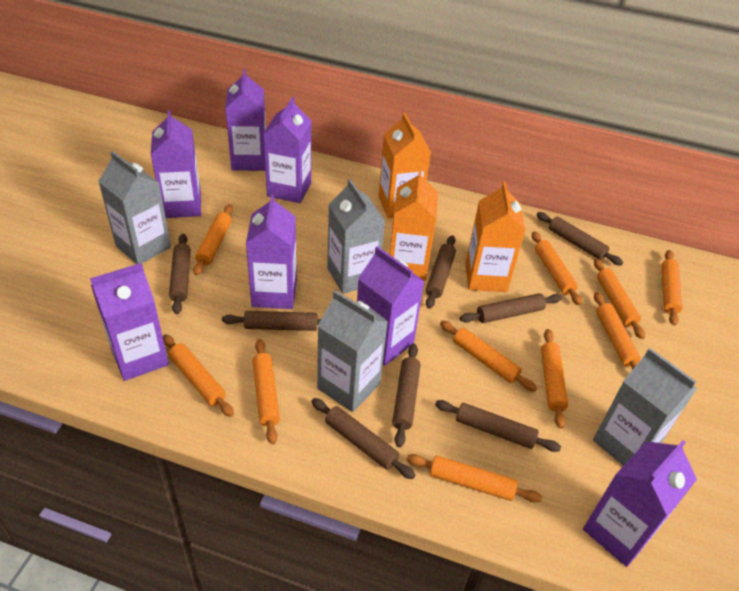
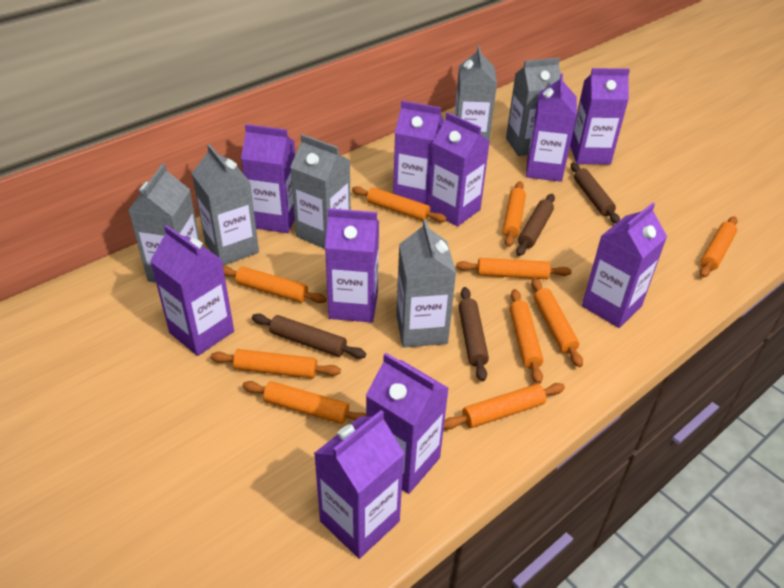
brown rolling pin: 8 -> 4
grey carton: 4 -> 6
orange carton: 3 -> 0
purple carton: 7 -> 10

